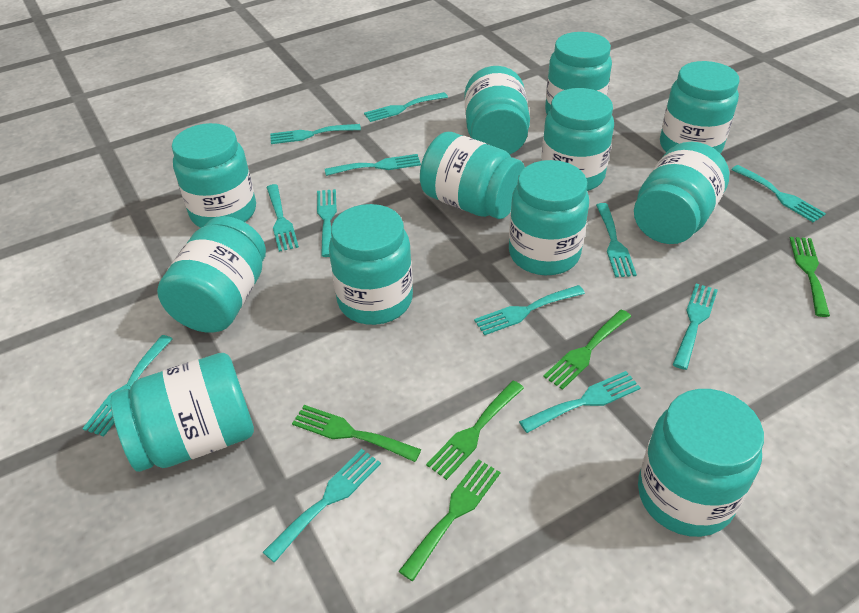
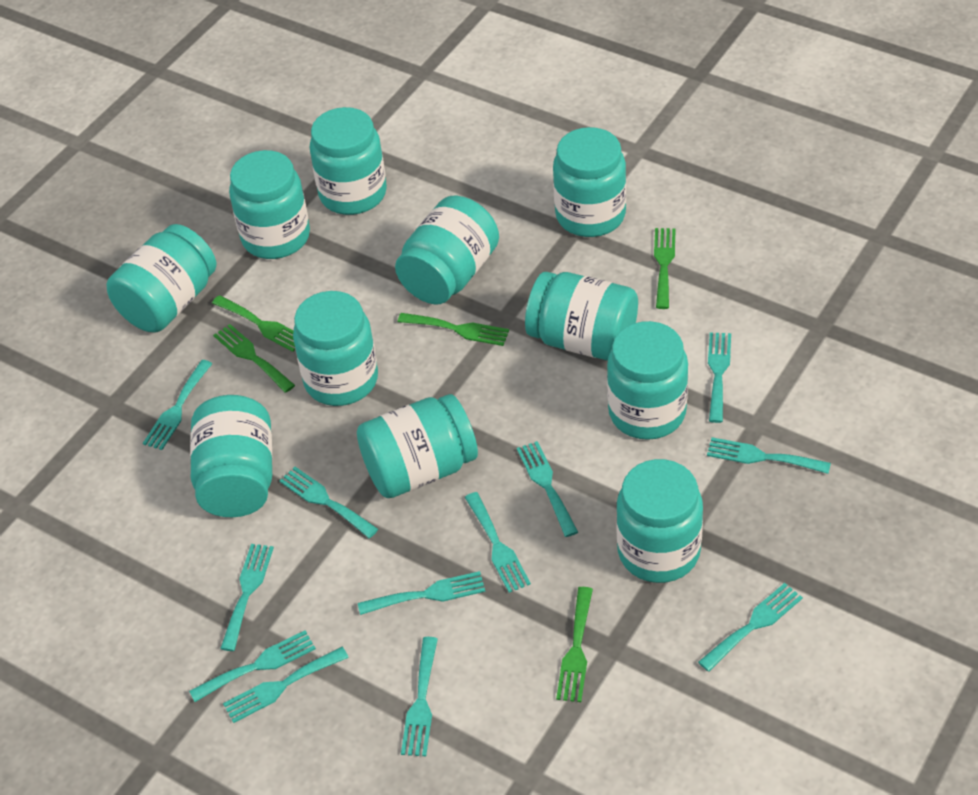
turquoise jar: 12 -> 11

